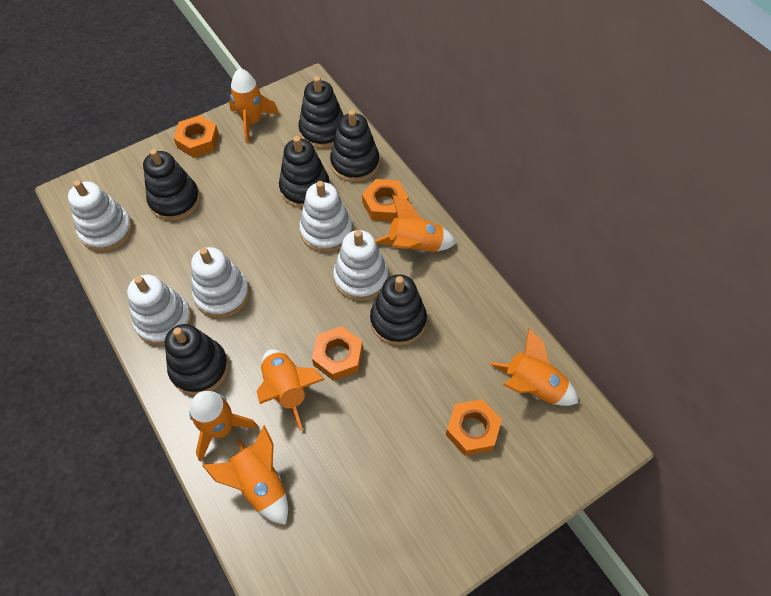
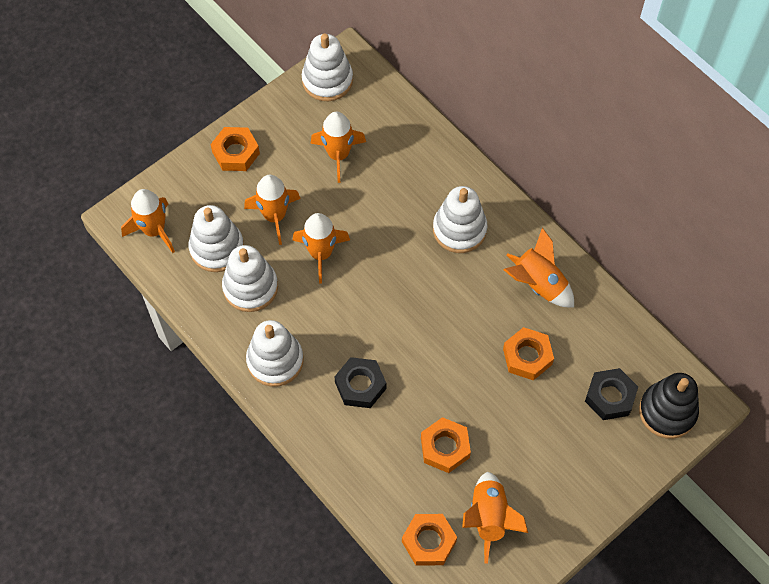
black nut: 0 -> 2
black stacking toy: 6 -> 1

